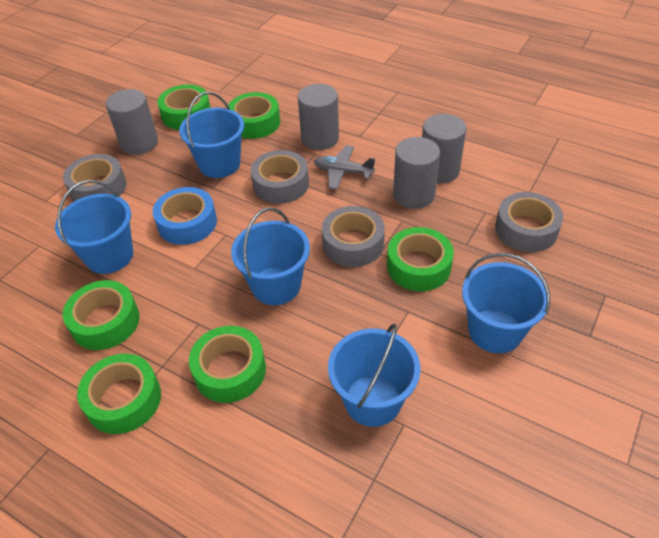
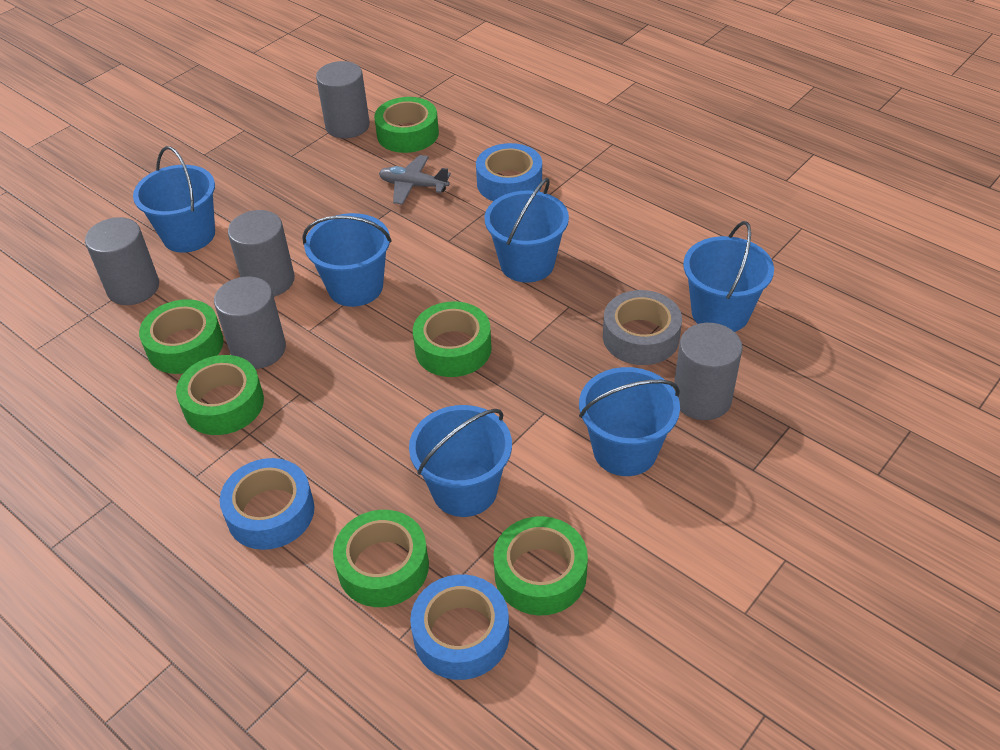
blue bucket: 5 -> 6
blue tape: 1 -> 3
grey cylinder: 4 -> 5
grey tape: 4 -> 1

